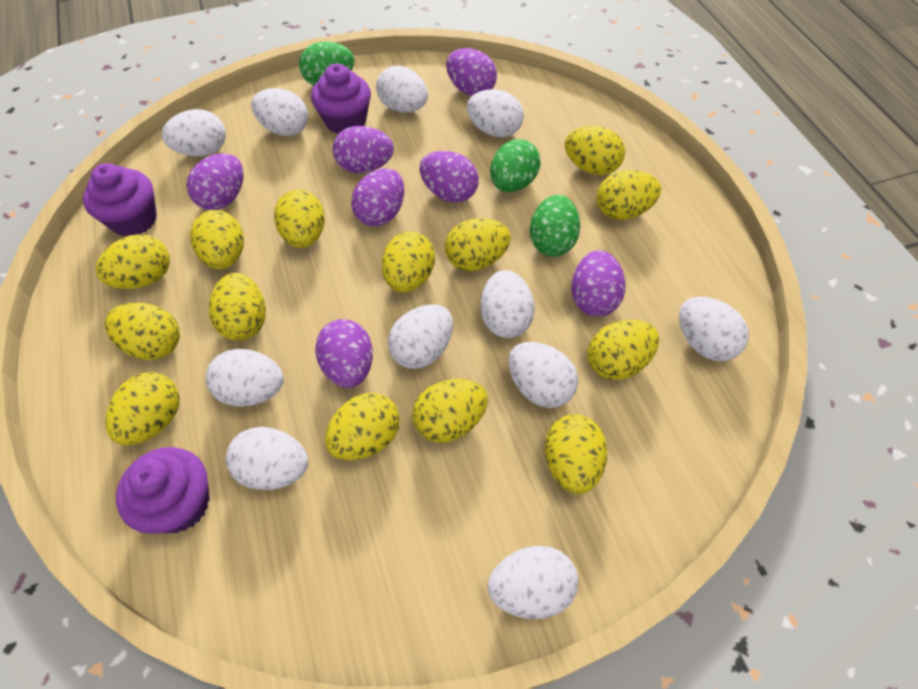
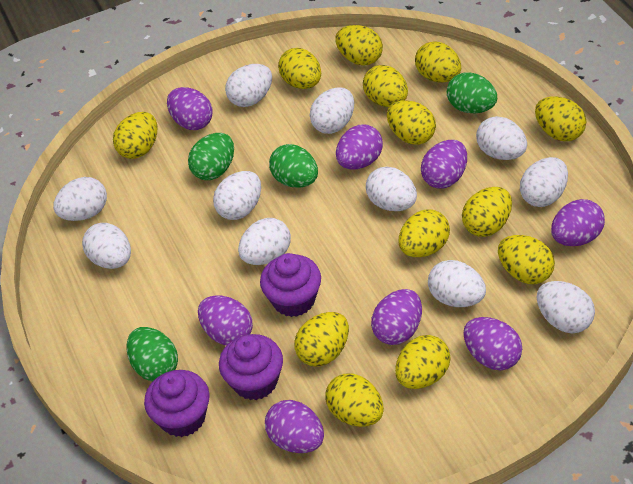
green egg: 3 -> 4
purple egg: 7 -> 8
yellow egg: 14 -> 13

